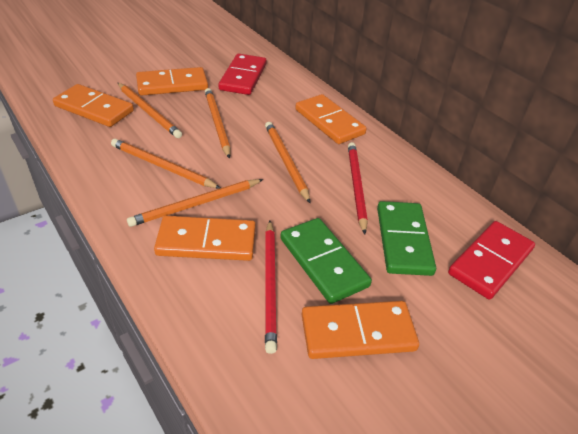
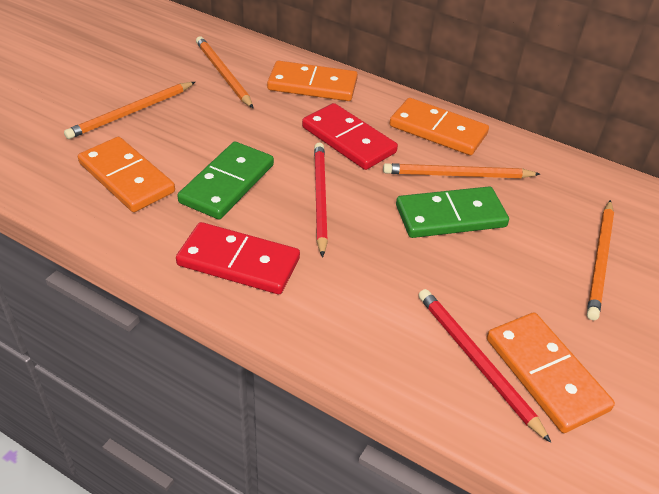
orange domino: 5 -> 4
orange pencil: 5 -> 4

